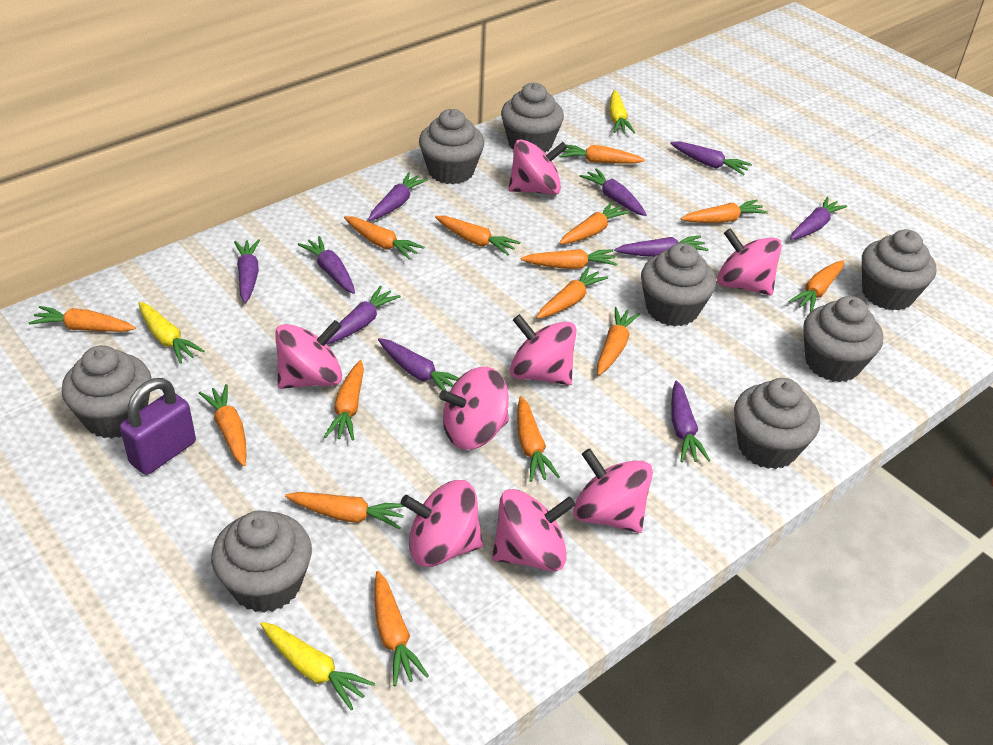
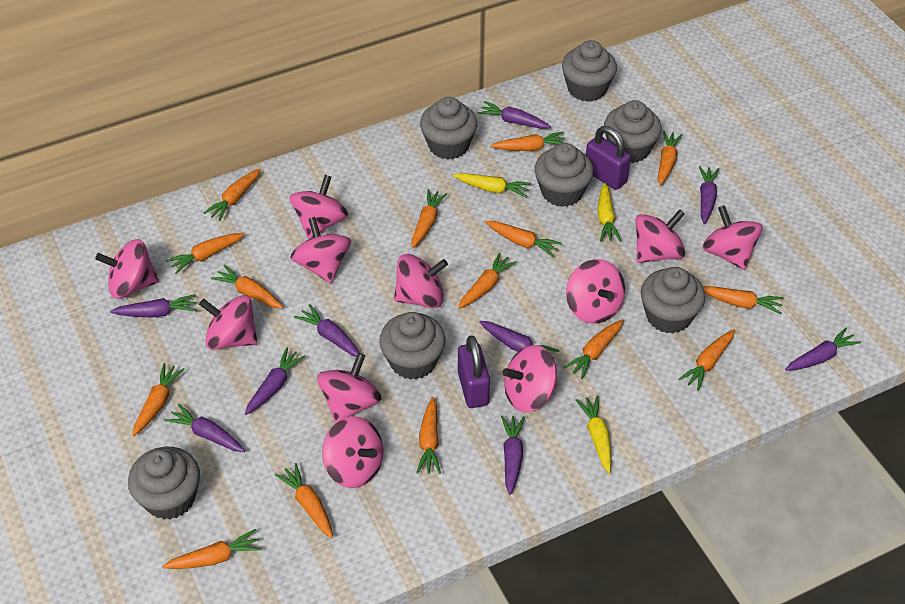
grey cupcake: 8 -> 7
pink spinning top: 8 -> 11
purple carrot: 10 -> 9
purple padlock: 1 -> 2

